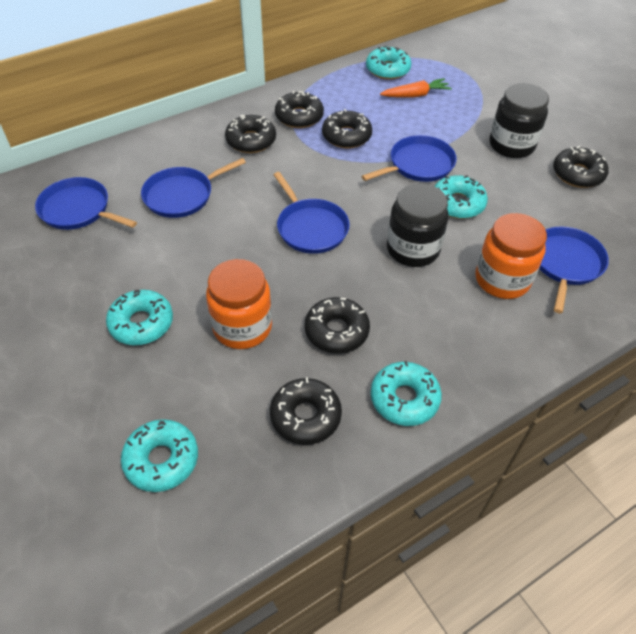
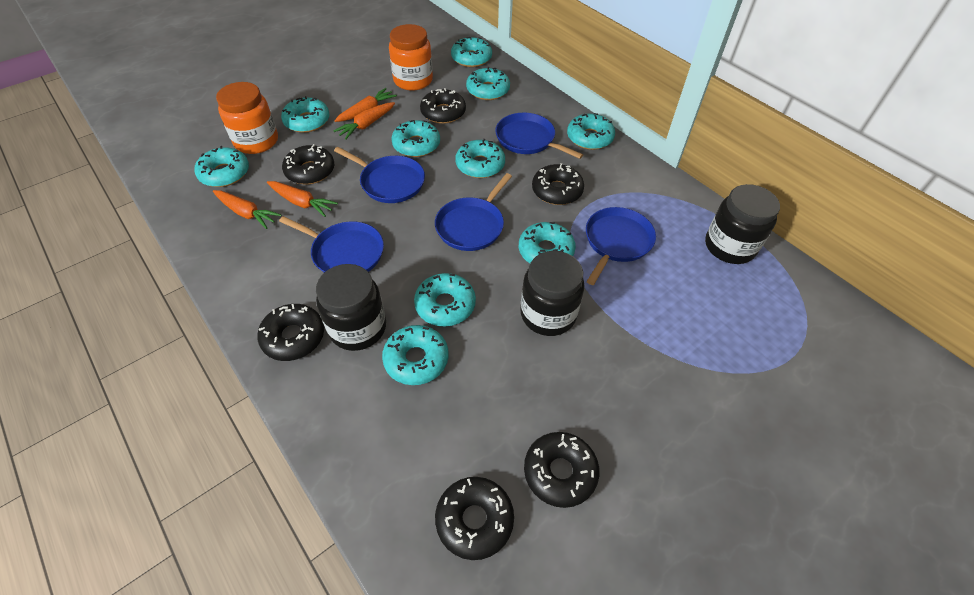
black jar: 2 -> 3
orange carrot: 1 -> 4
turquoise donut: 5 -> 10

